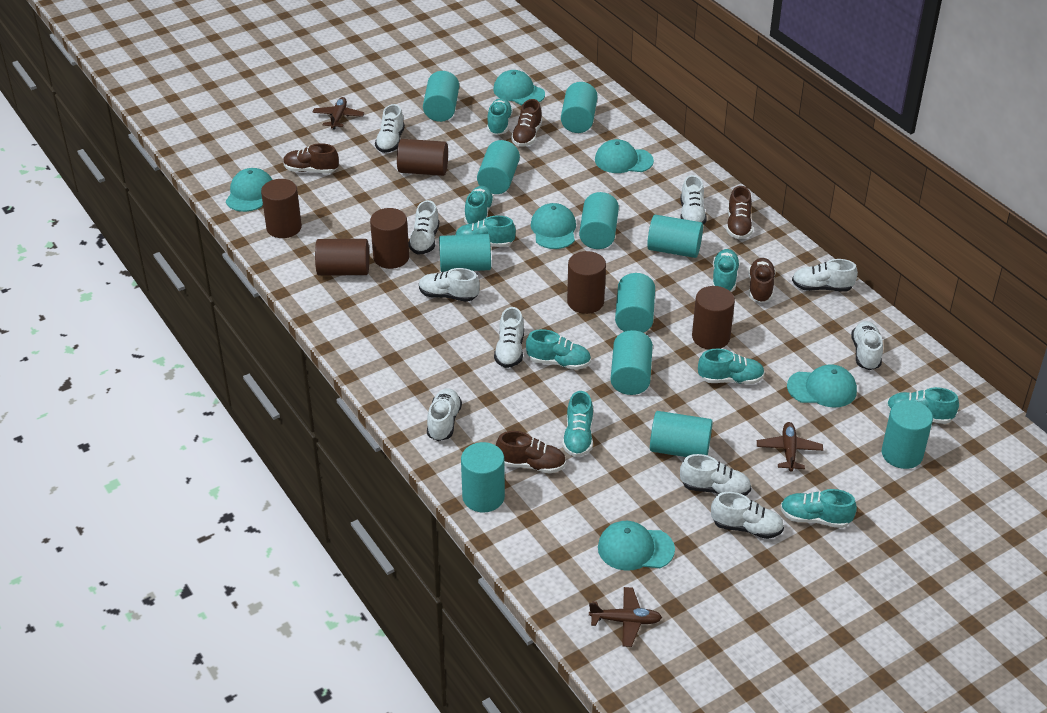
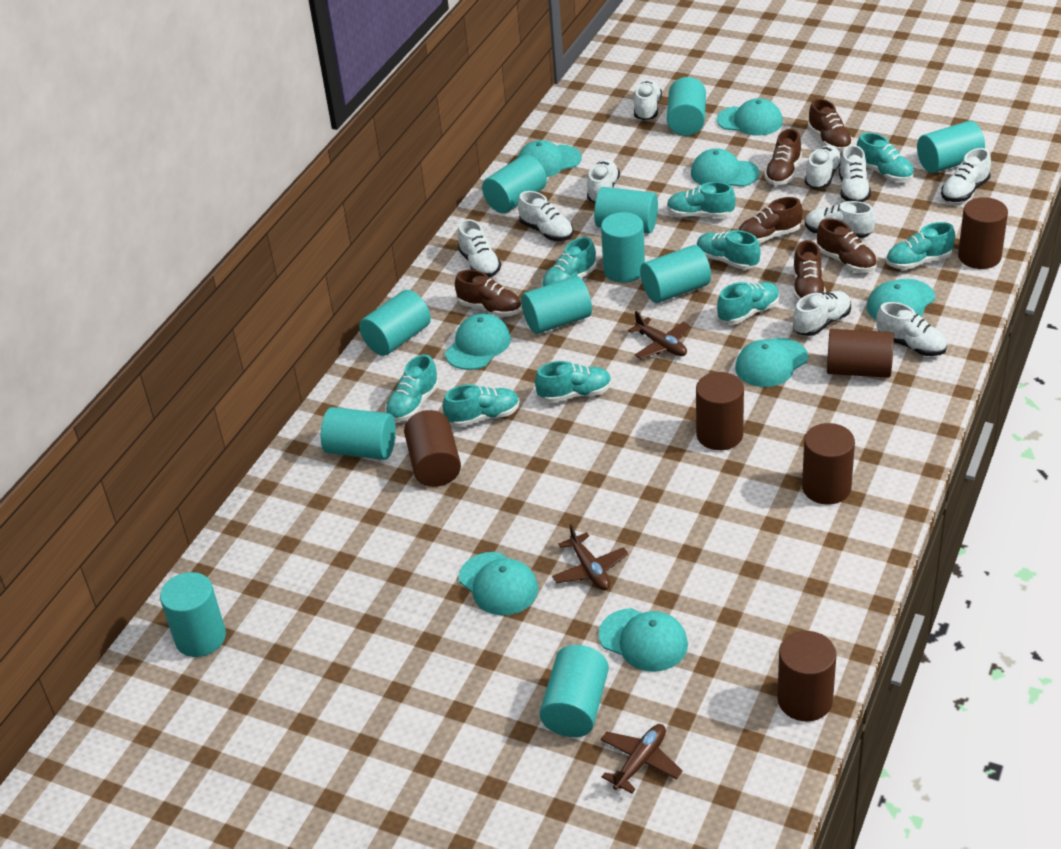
brown shoe: 5 -> 6
turquoise cap: 6 -> 8

